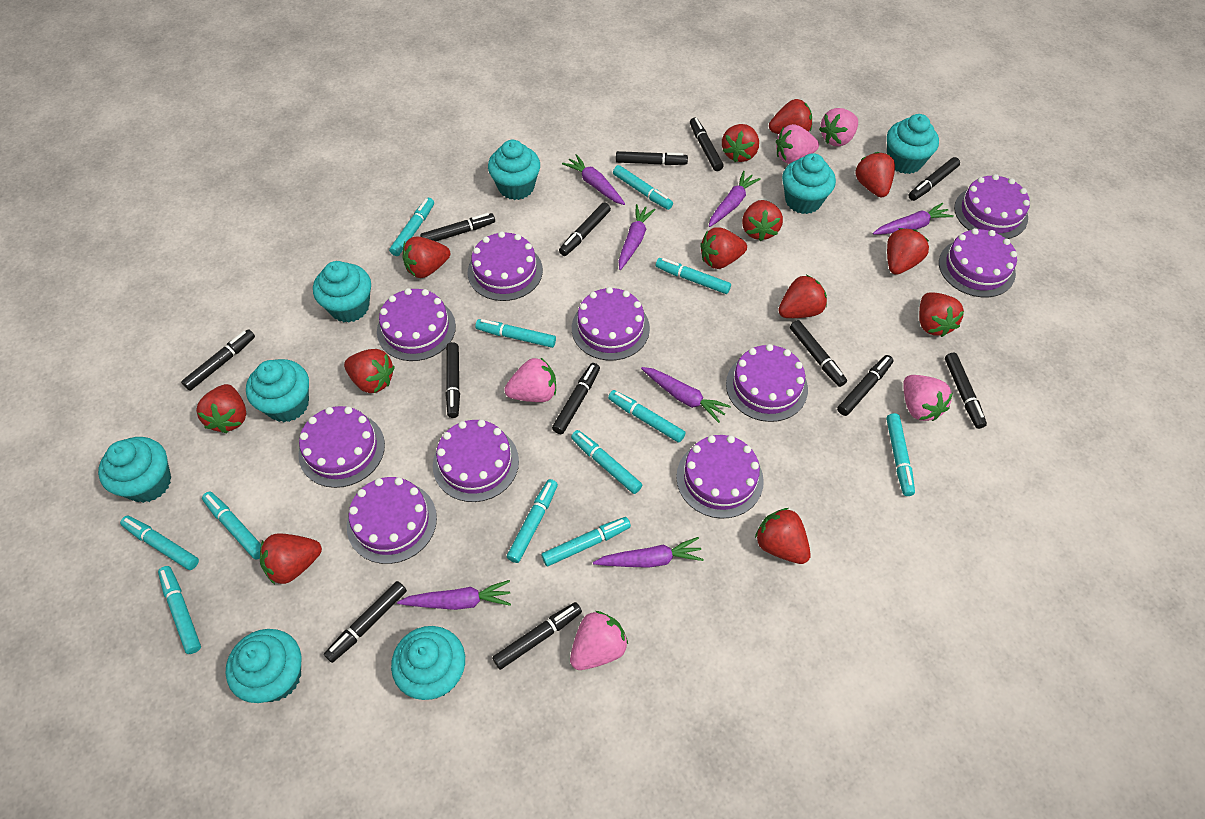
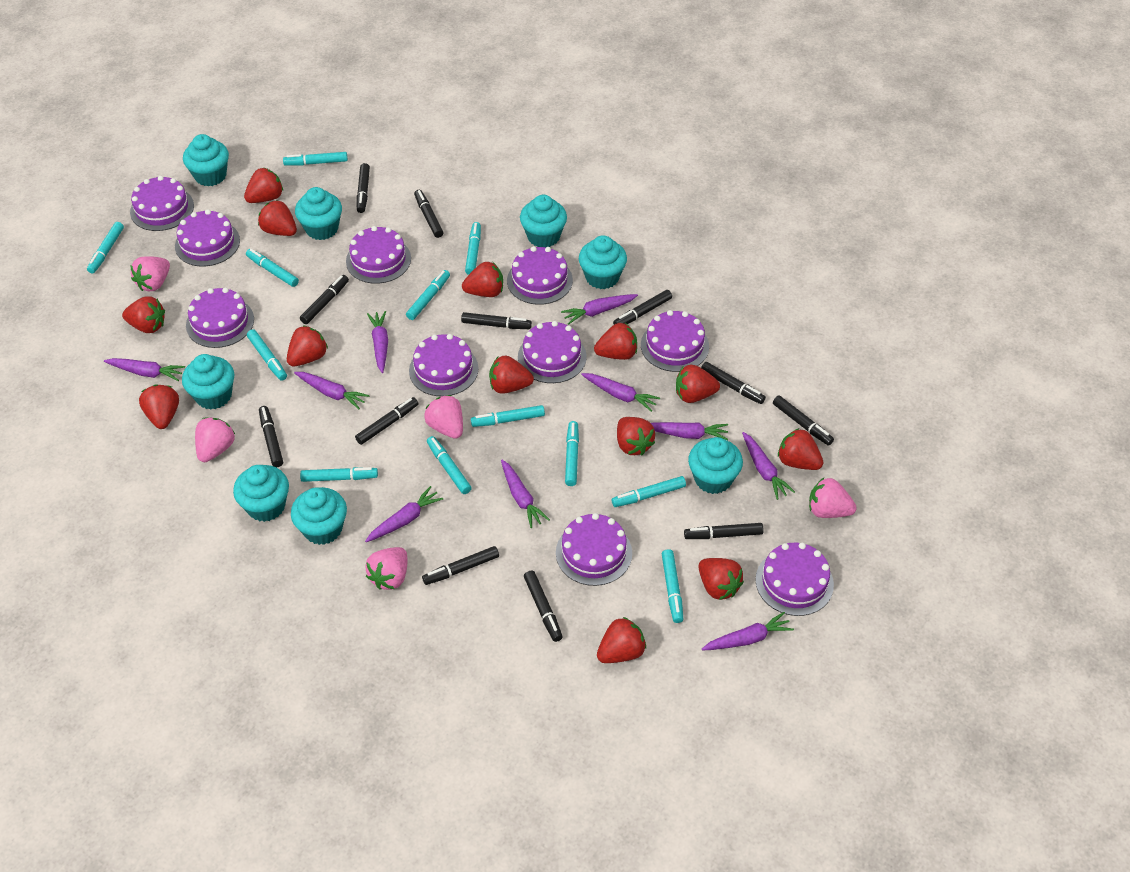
black marker: 13 -> 12
purple carrot: 7 -> 10

